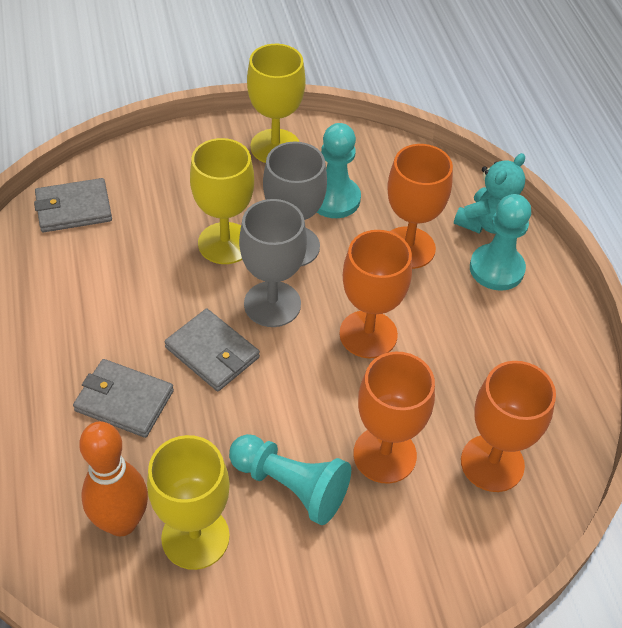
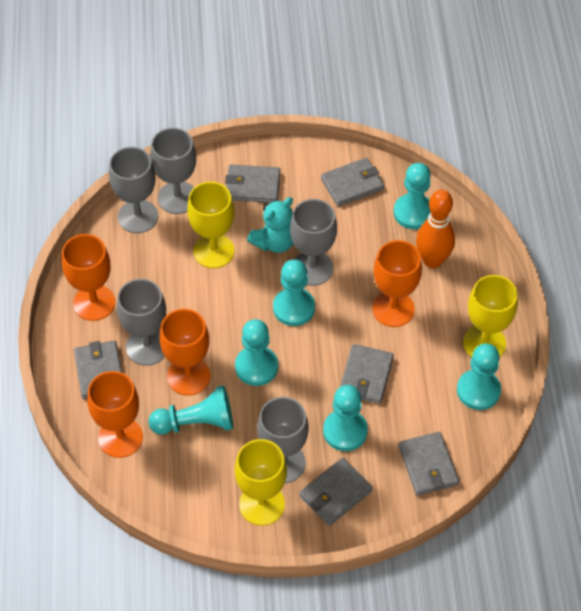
grey goblet: 2 -> 5
grey wallet: 3 -> 6
turquoise pawn: 3 -> 6

